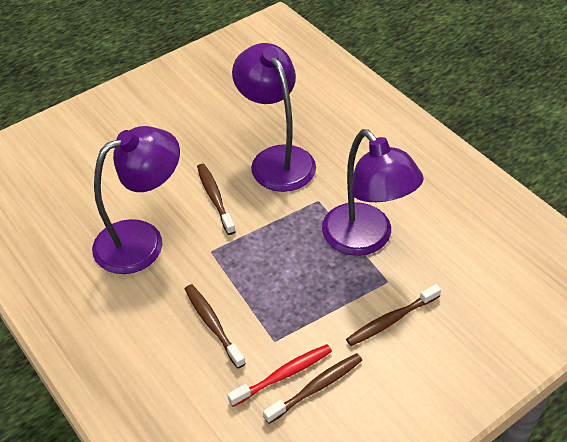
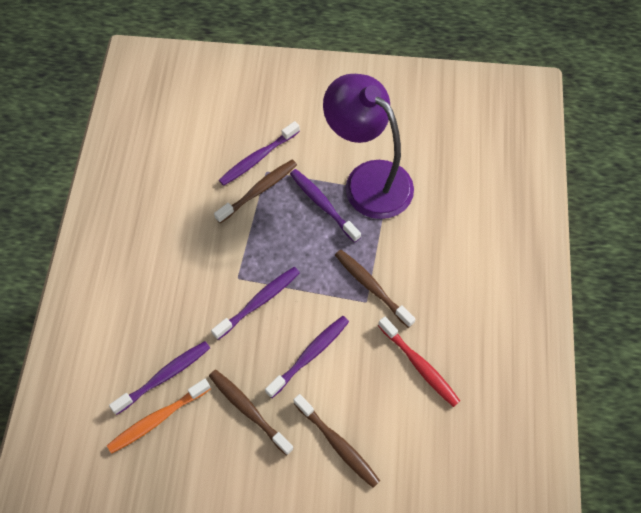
orange toothbrush: 0 -> 1
purple lamp: 3 -> 1
purple toothbrush: 0 -> 5

